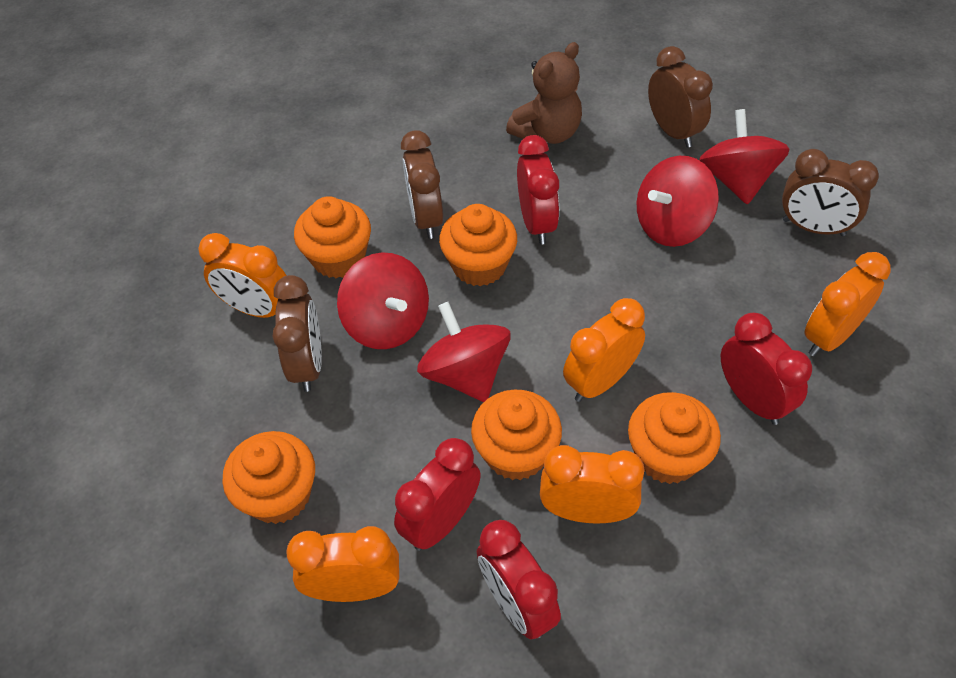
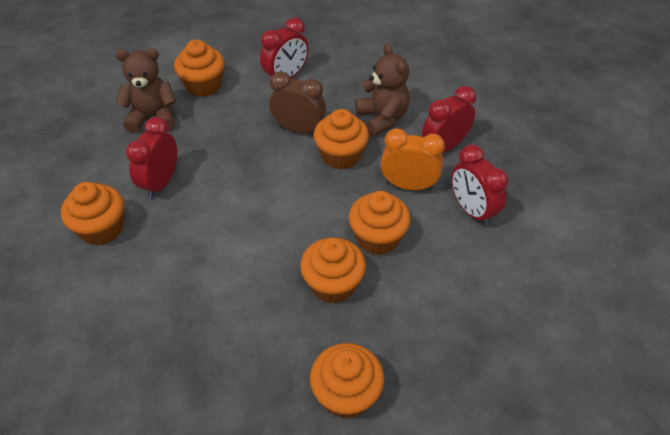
brown clock: 4 -> 1
brown teddy bear: 1 -> 2
orange clock: 5 -> 1
orange cupcake: 5 -> 6
red spinning top: 4 -> 0

